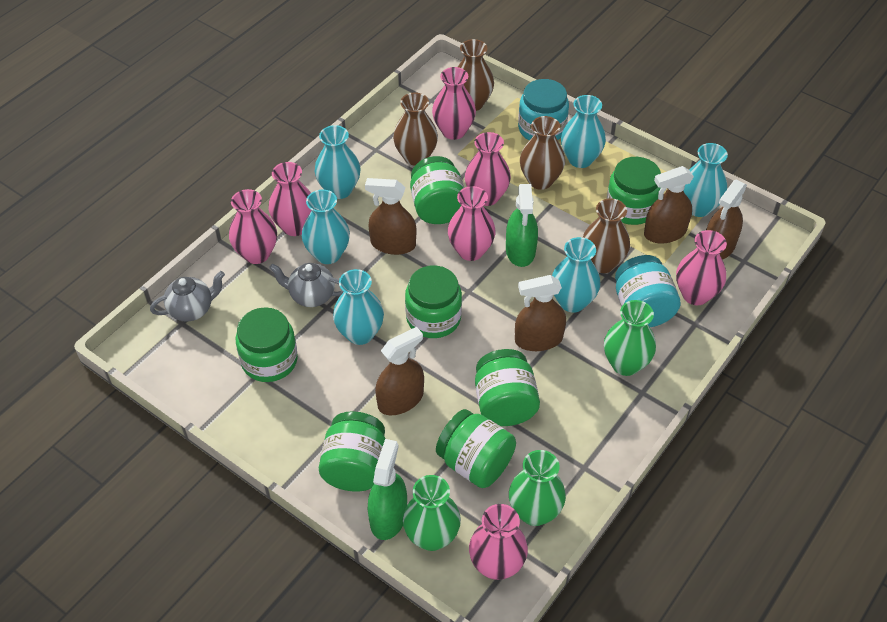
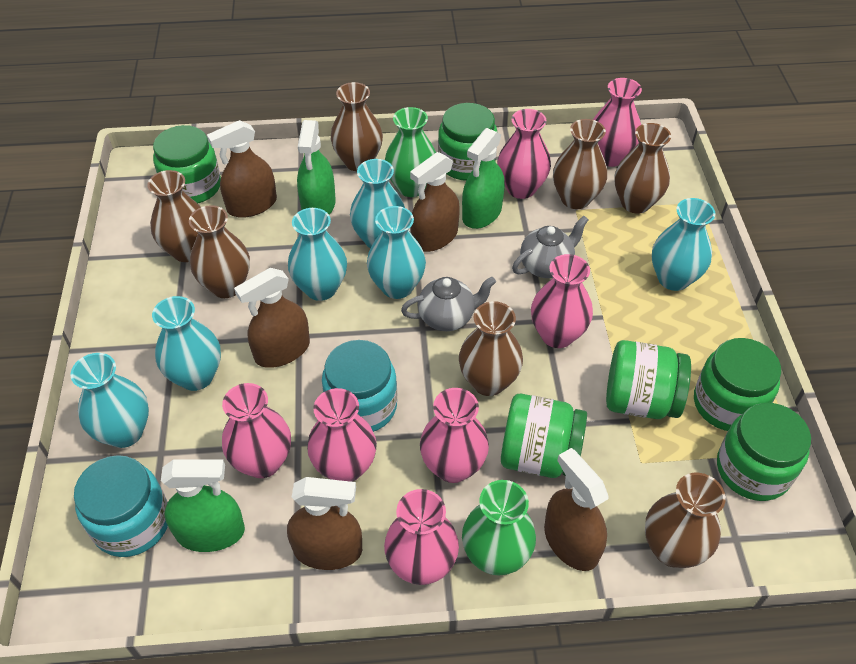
brown vase: 4 -> 7
green jar: 7 -> 6
green spray bottle: 2 -> 3
green vase: 3 -> 2

